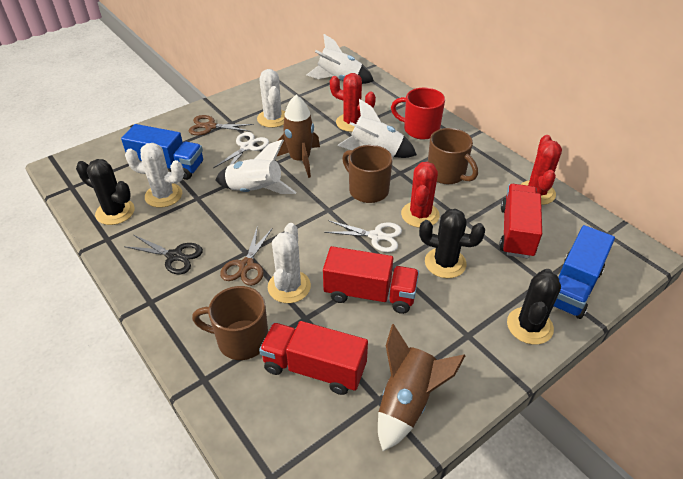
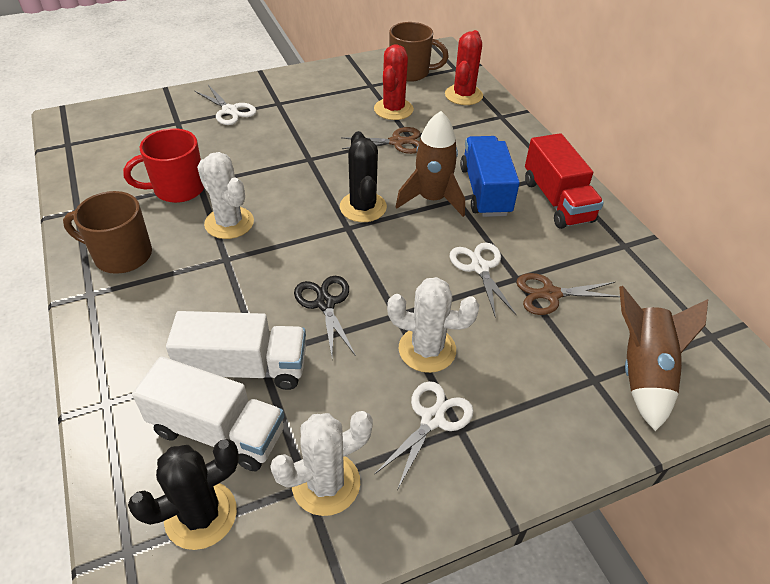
black cactus: 3 -> 2
blue truck: 2 -> 1
brown mug: 3 -> 2
red cactus: 3 -> 2
red truck: 3 -> 1
white rocket: 3 -> 0
white scissors: 2 -> 3
white truck: 0 -> 2

